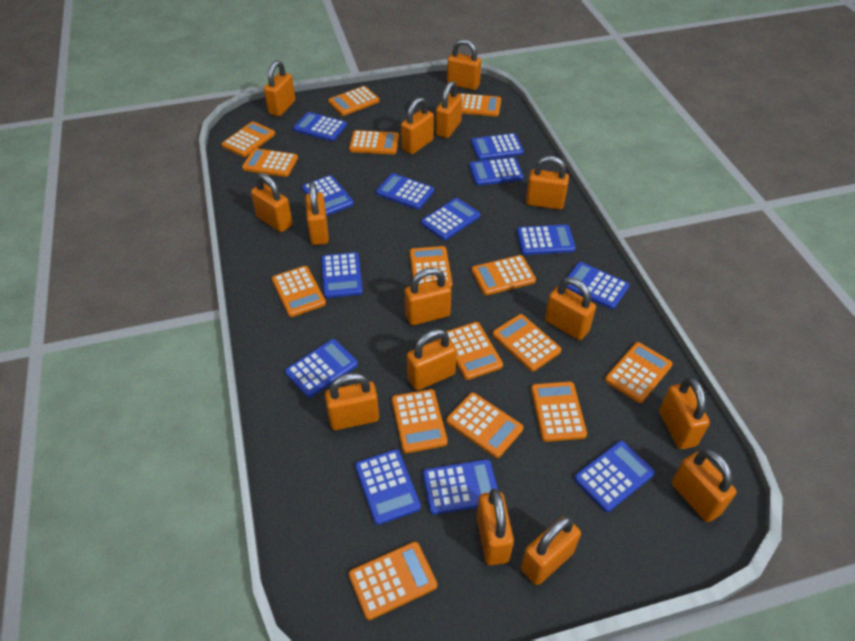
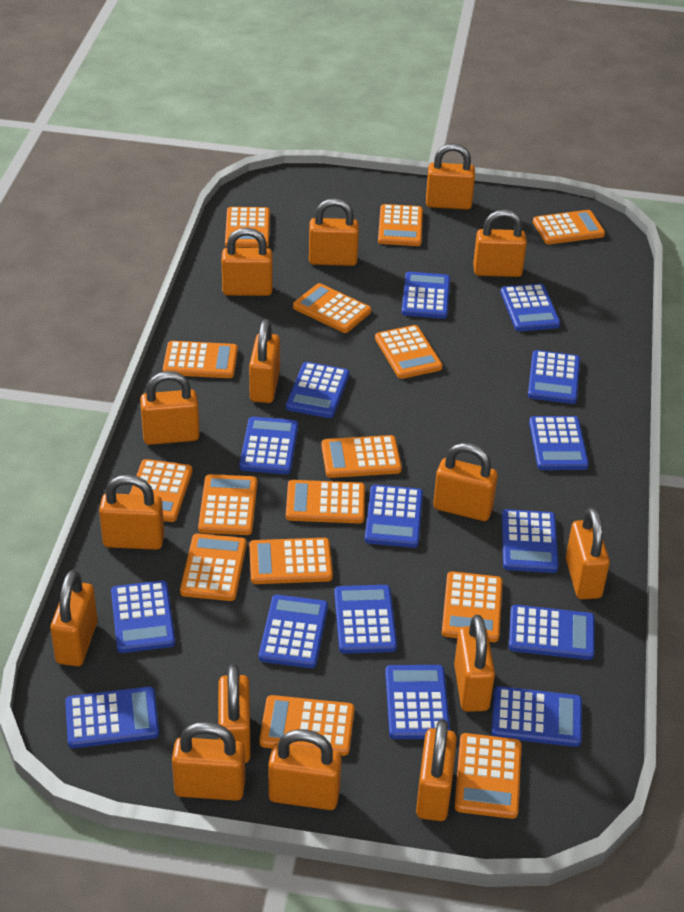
blue calculator: 13 -> 15

